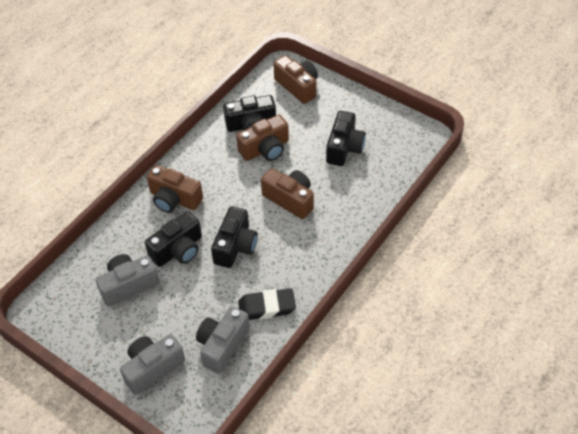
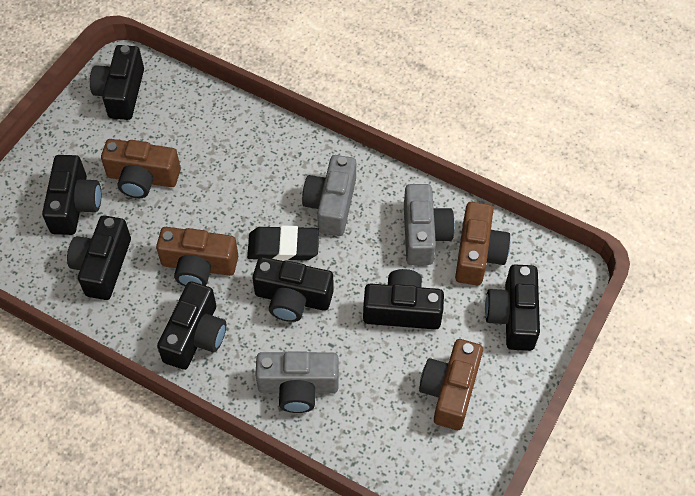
black camera: 4 -> 7

